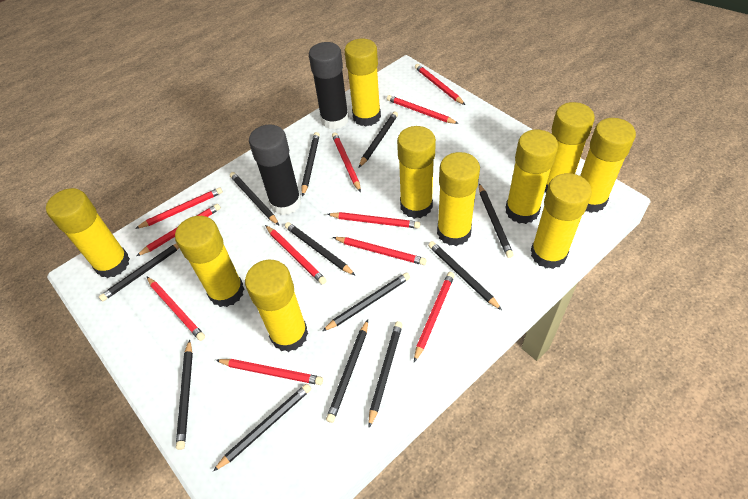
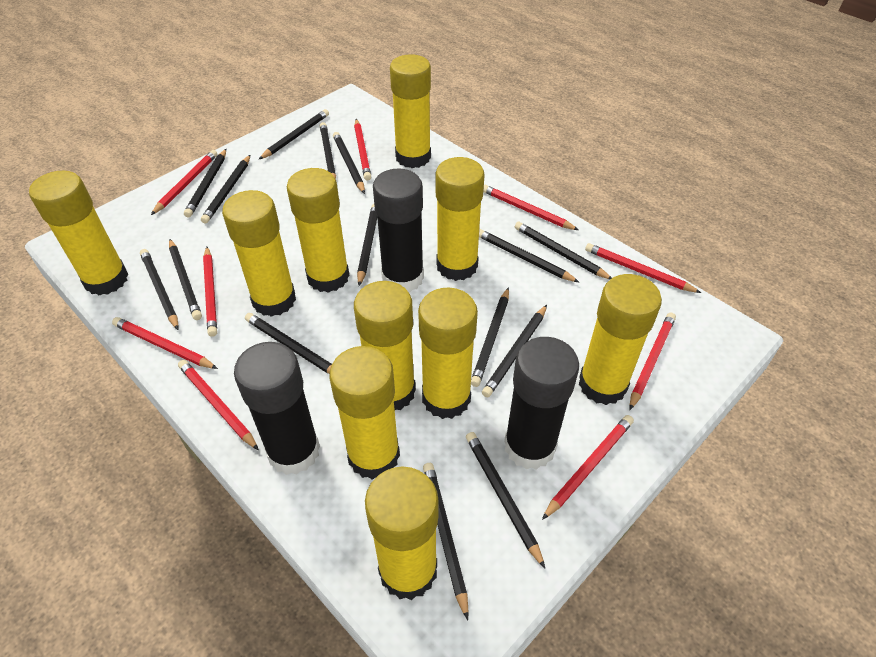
black glue stick: 2 -> 3
black pencil: 12 -> 15
red pencil: 11 -> 9

